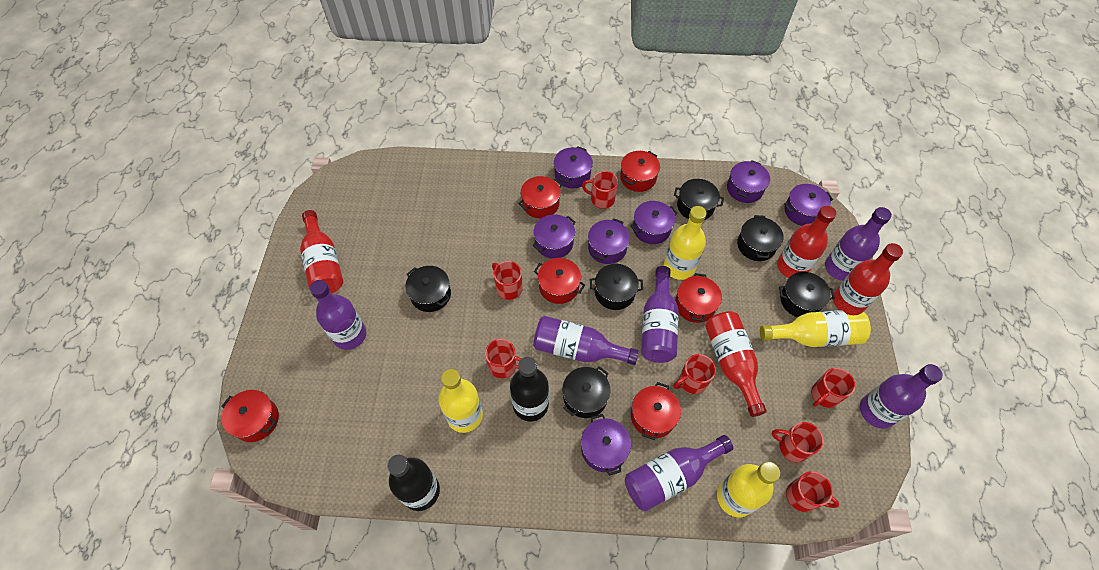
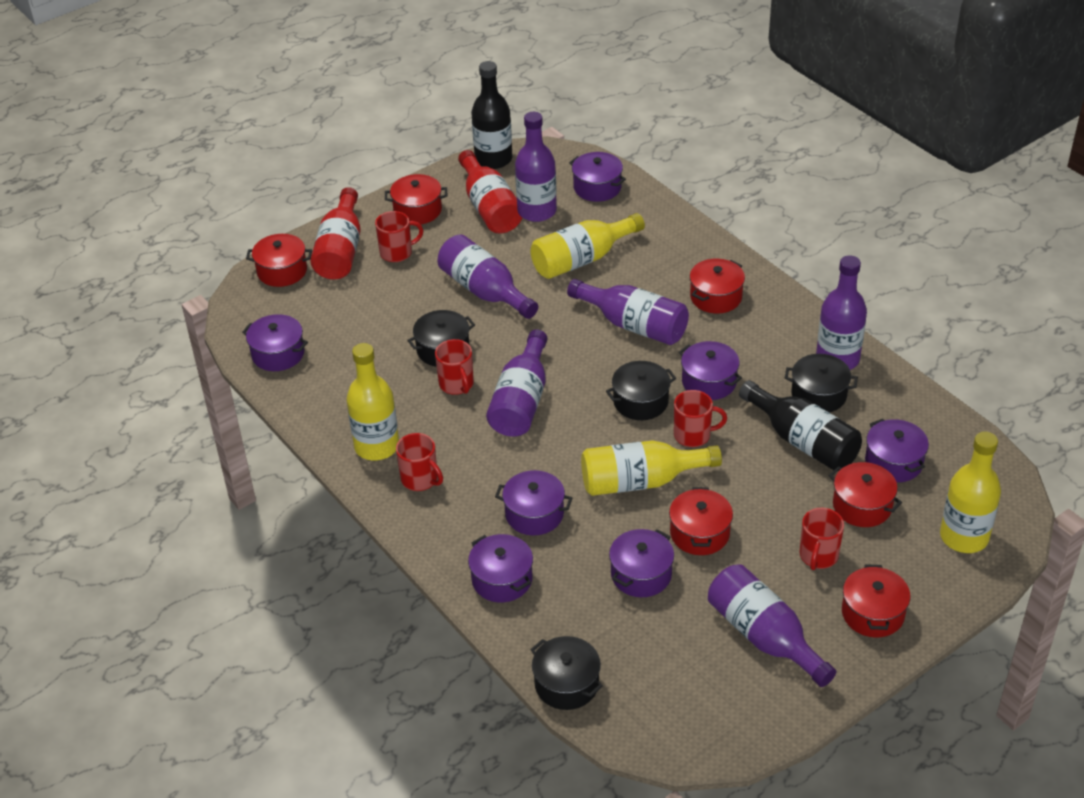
black pot: 6 -> 4
red bottle: 4 -> 2
red mug: 7 -> 5

